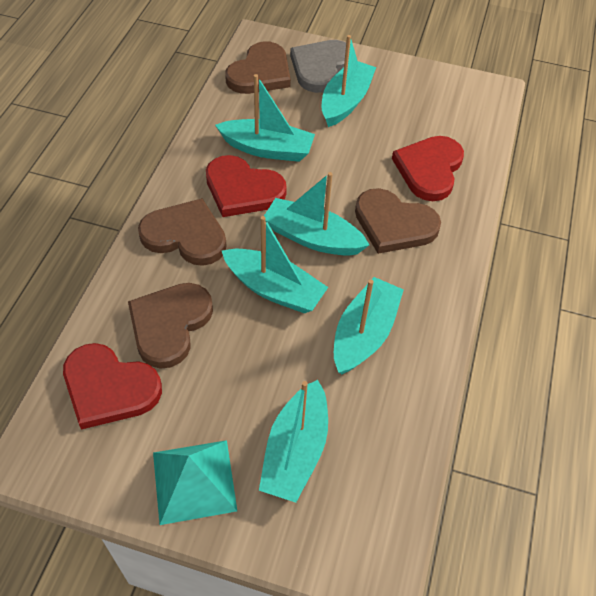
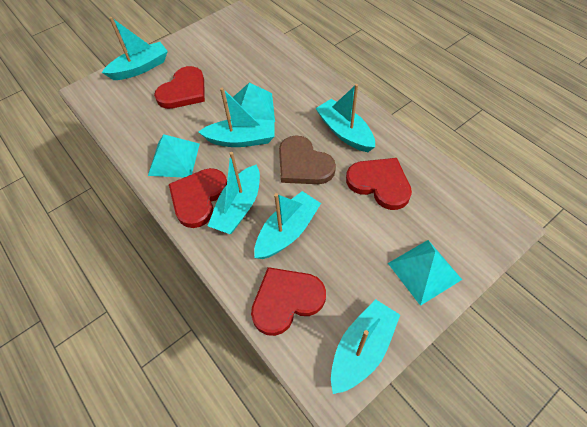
brown heart: 4 -> 1
grey heart: 1 -> 0
red heart: 3 -> 4
turquoise pyramid: 1 -> 3

